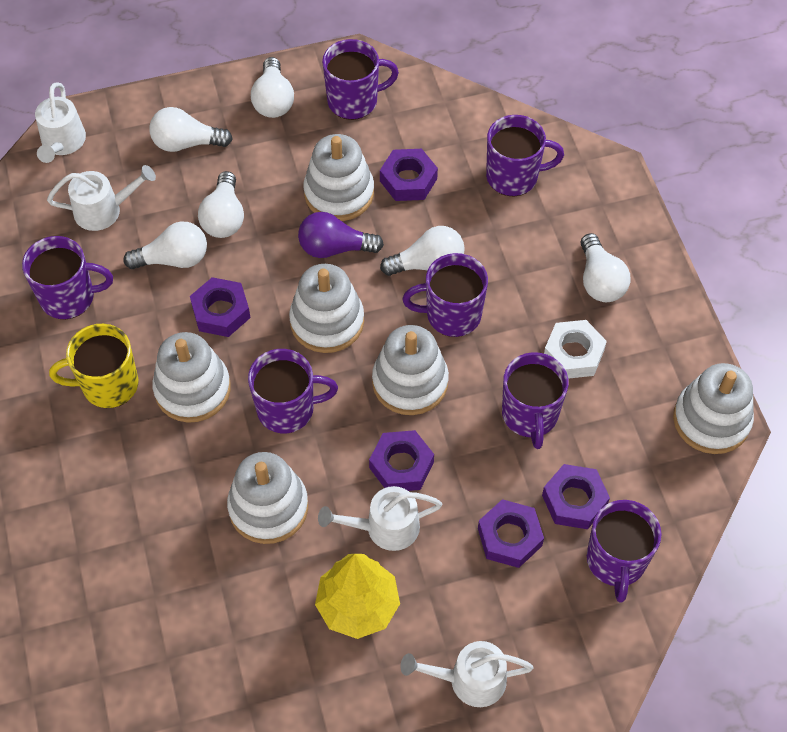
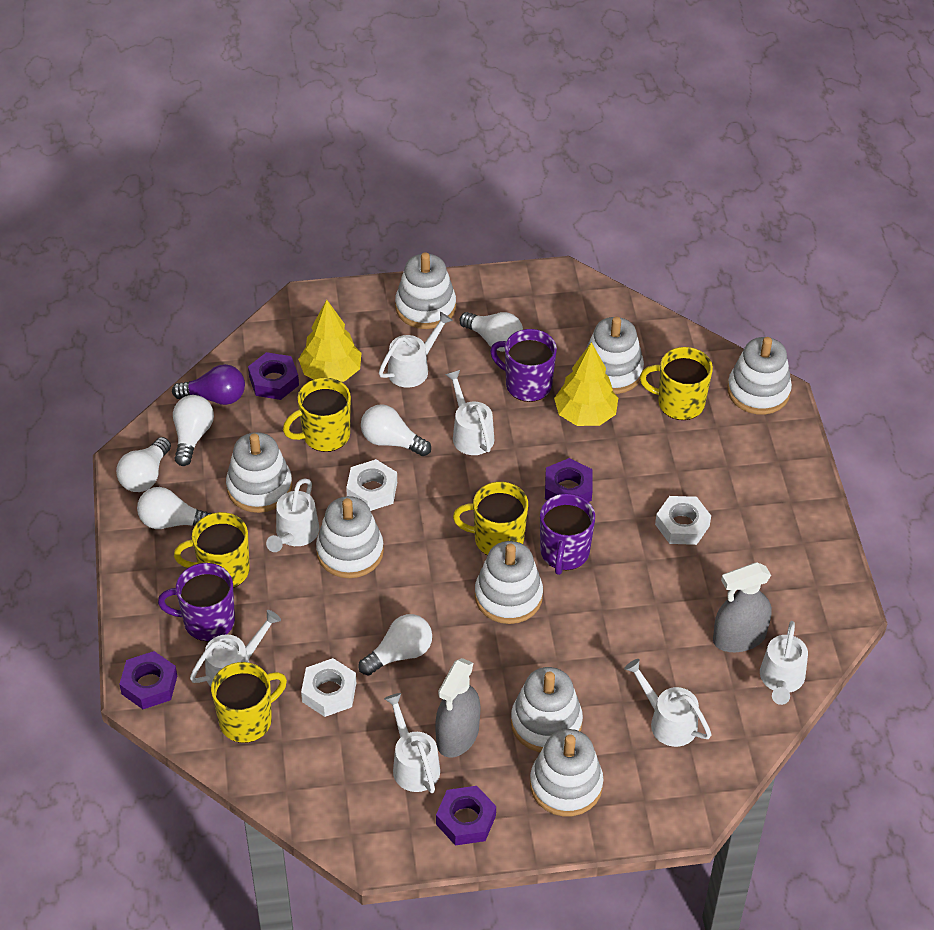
grey spray bottle: 0 -> 2
purple mug: 7 -> 3
purple nut: 5 -> 4
white nut: 1 -> 3
white stacking toy: 6 -> 8
white watering can: 4 -> 7
yellow mug: 1 -> 5
yellow tree: 1 -> 2

